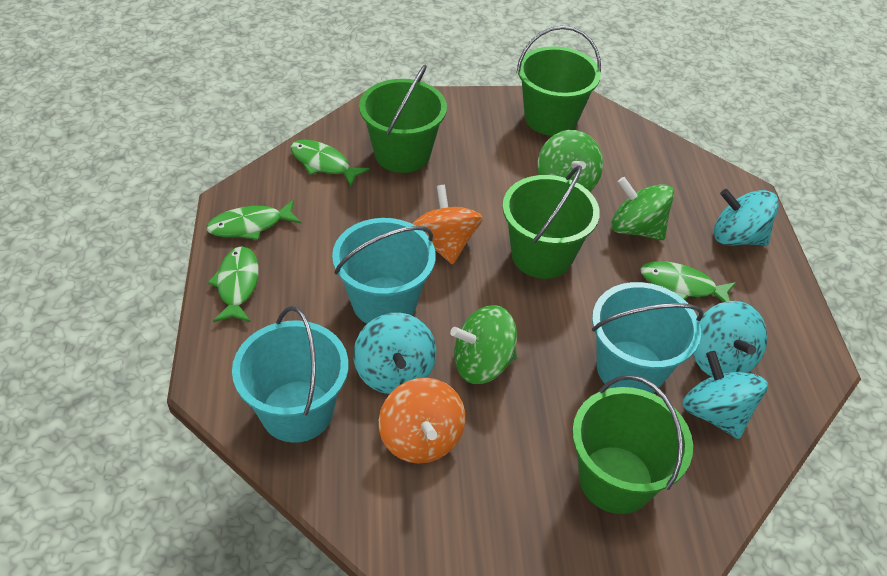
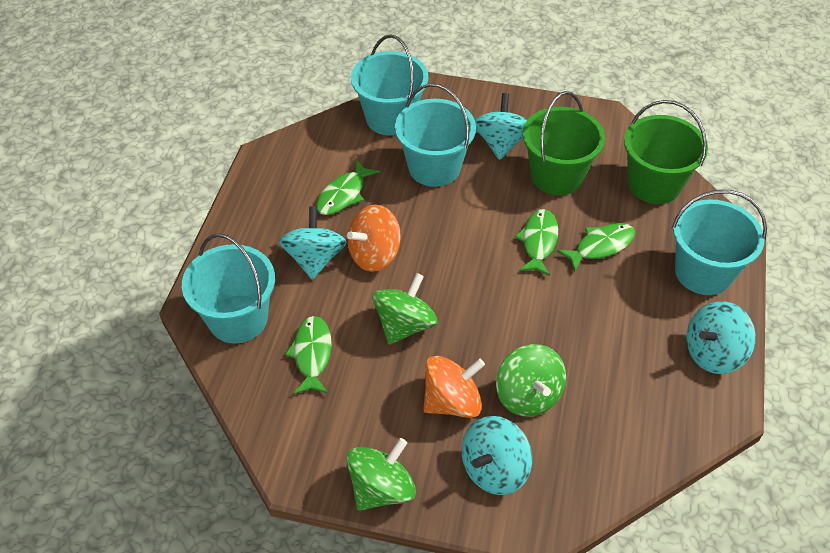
green bucket: 4 -> 2
turquoise bucket: 3 -> 4

